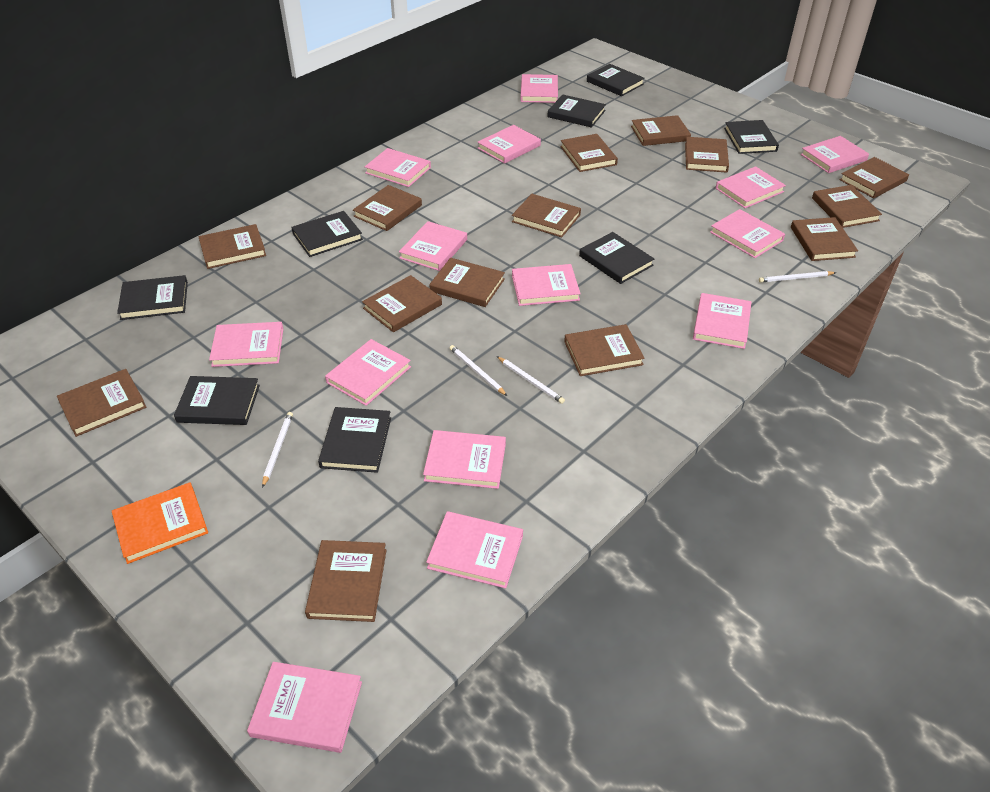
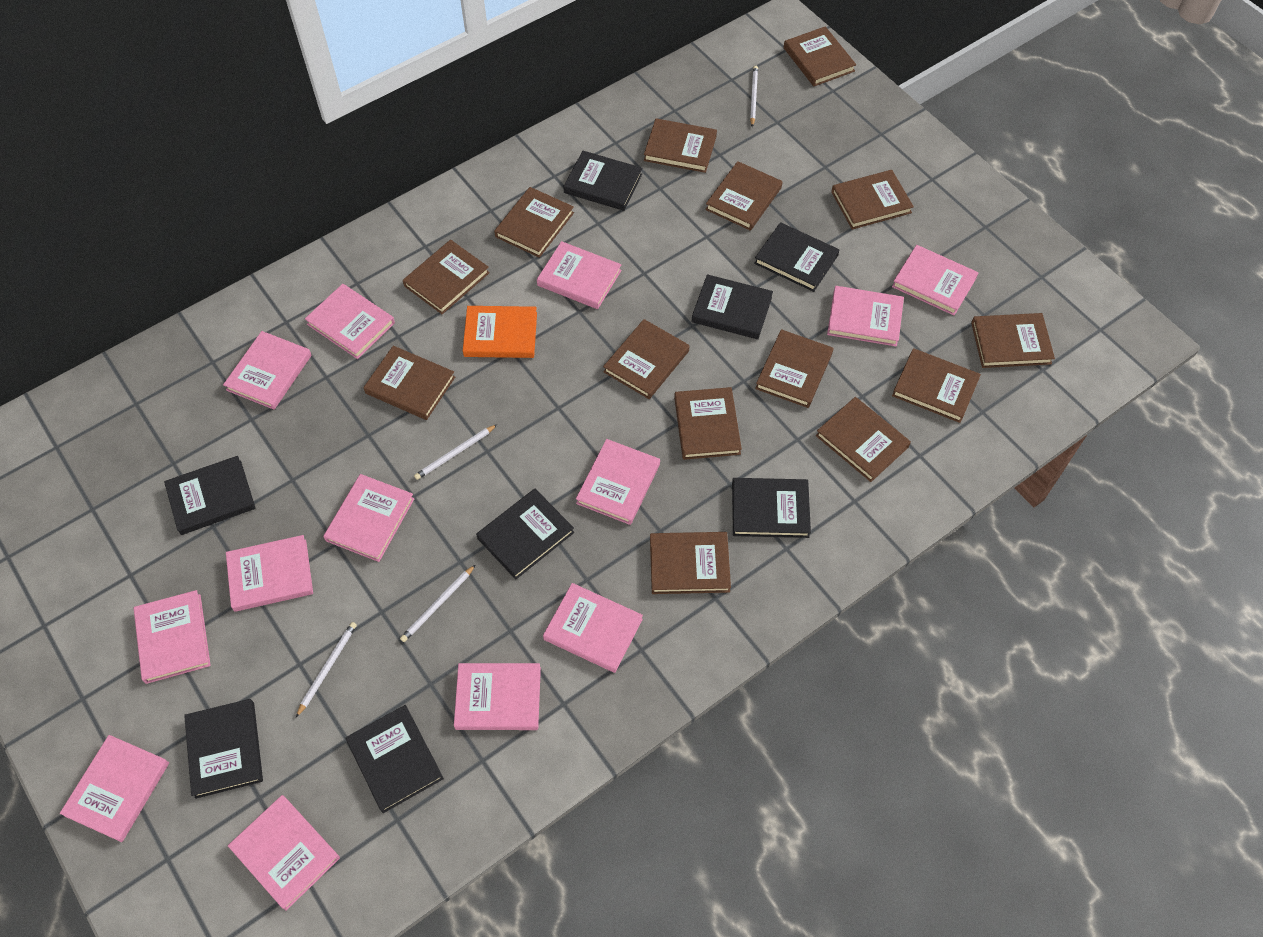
pink book: 14 -> 13

